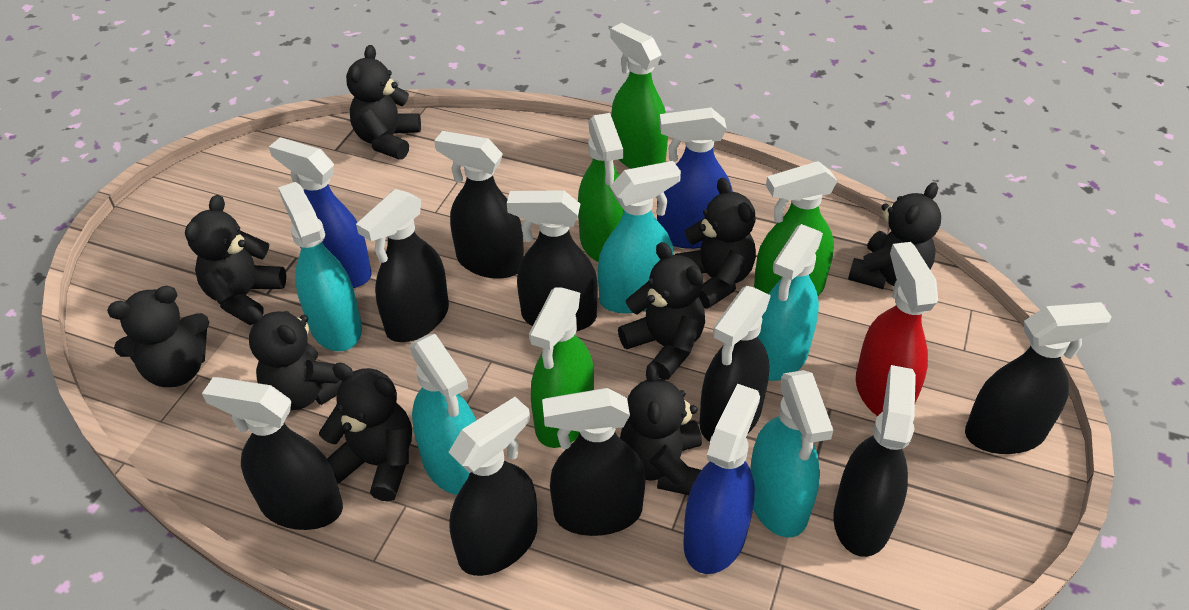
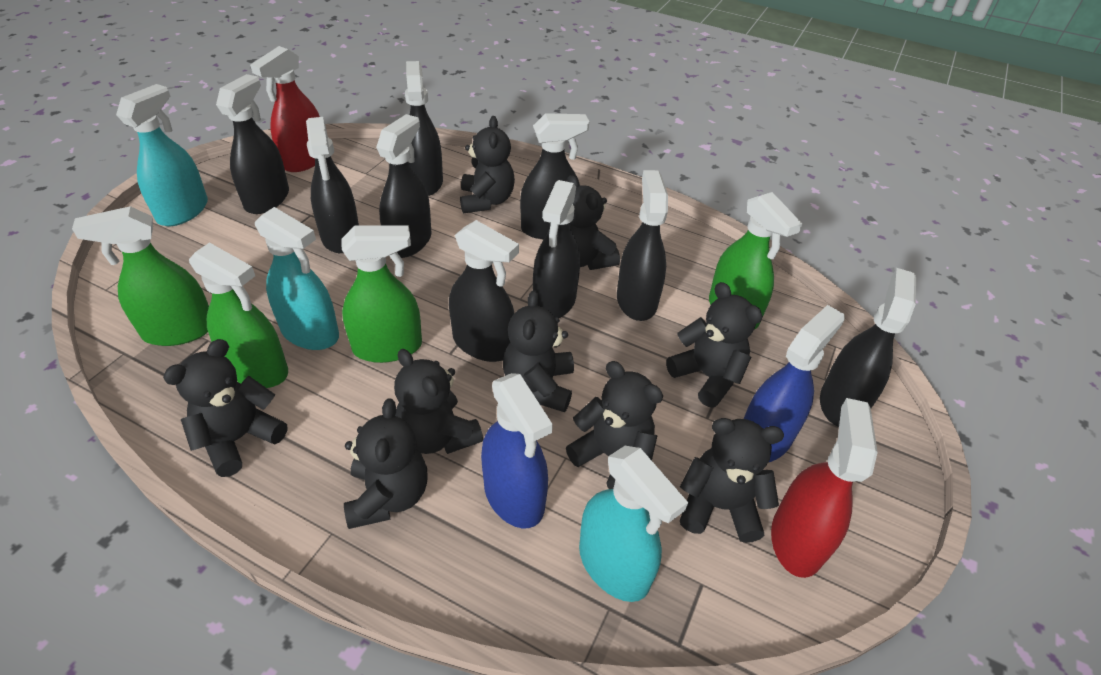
blue spray bottle: 3 -> 2
red spray bottle: 1 -> 2
turquoise spray bottle: 5 -> 3

